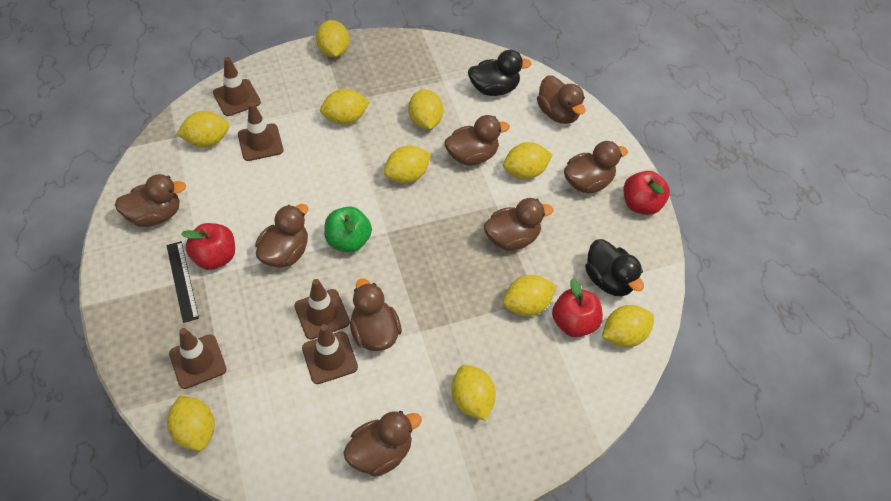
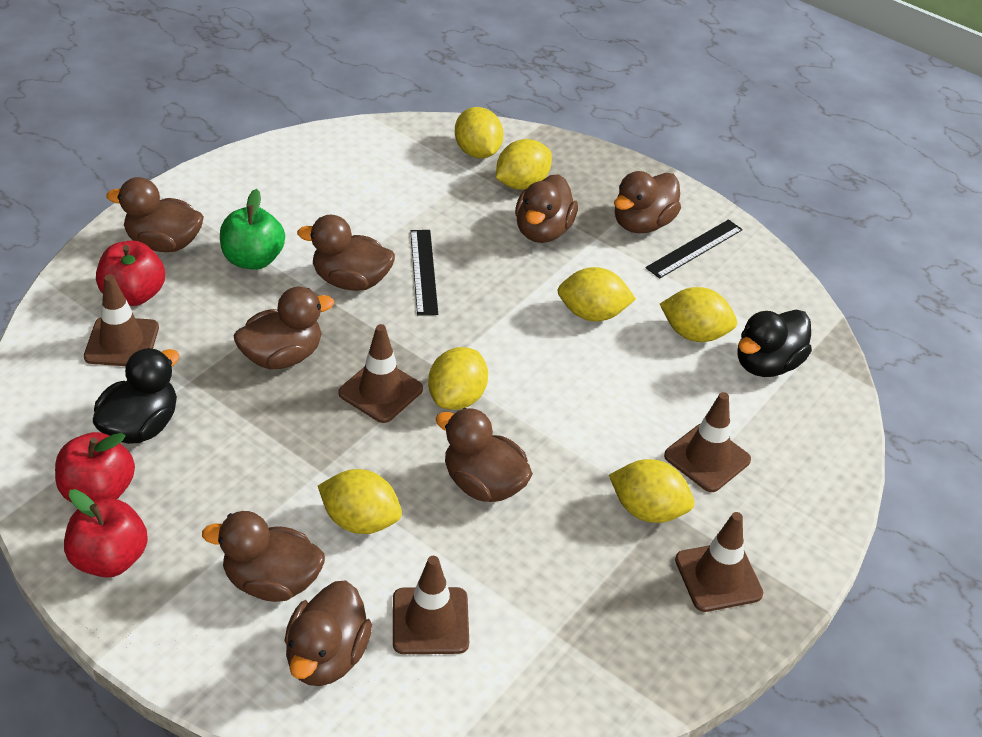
black ruler: 1 -> 2
yellow lemon: 10 -> 7

